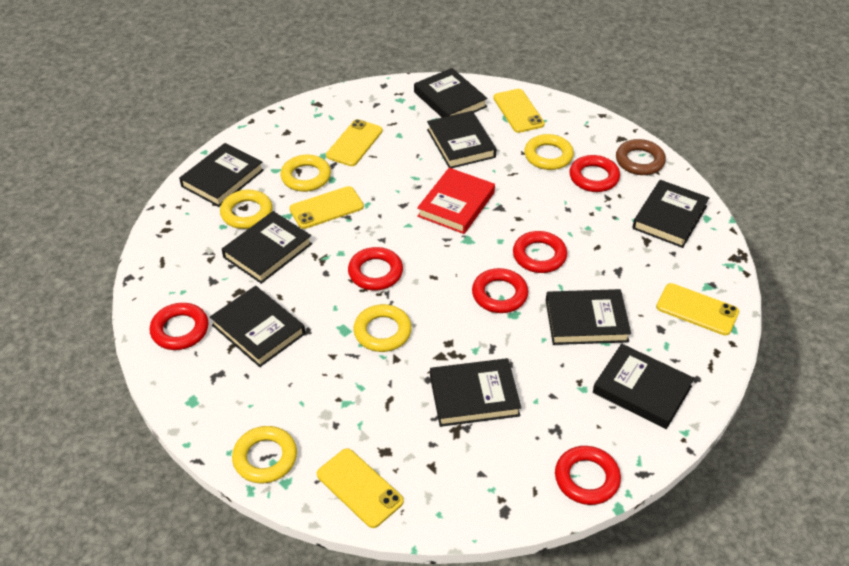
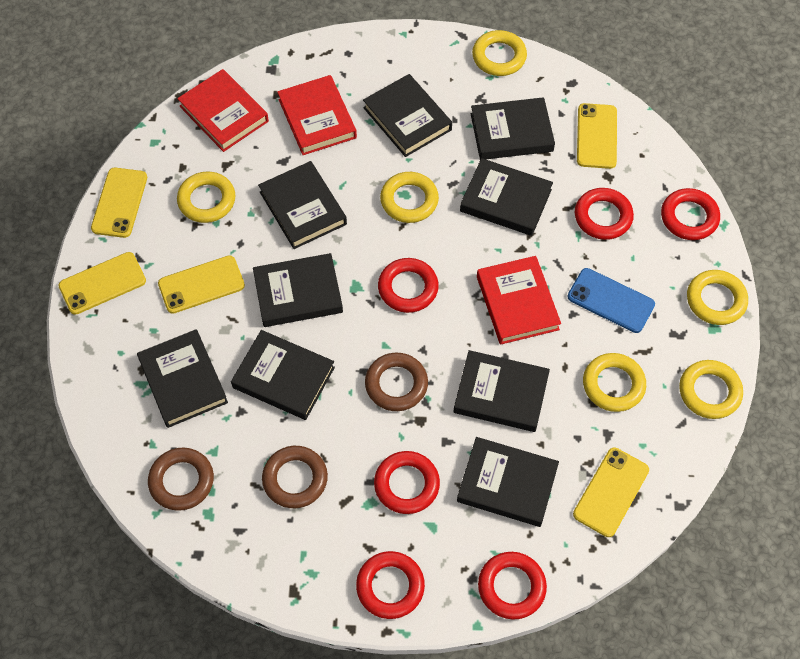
blue phone: 0 -> 1
brown ring: 1 -> 3
red book: 1 -> 3
yellow ring: 5 -> 6

